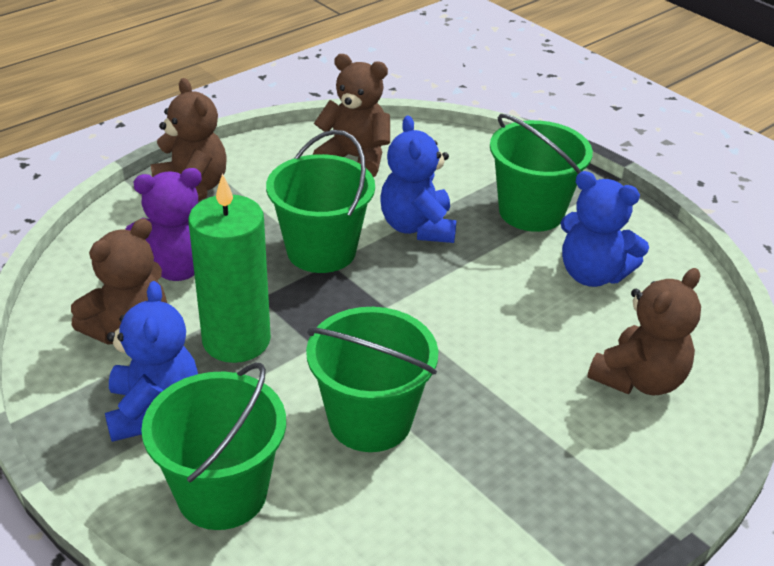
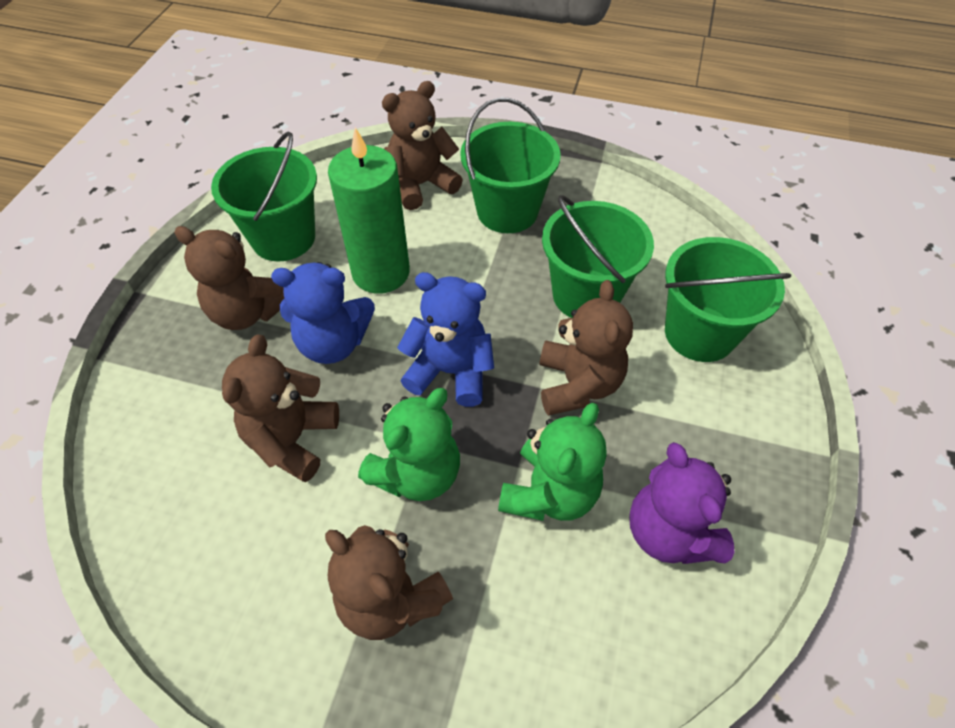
blue teddy bear: 3 -> 2
brown teddy bear: 4 -> 5
green teddy bear: 0 -> 2

